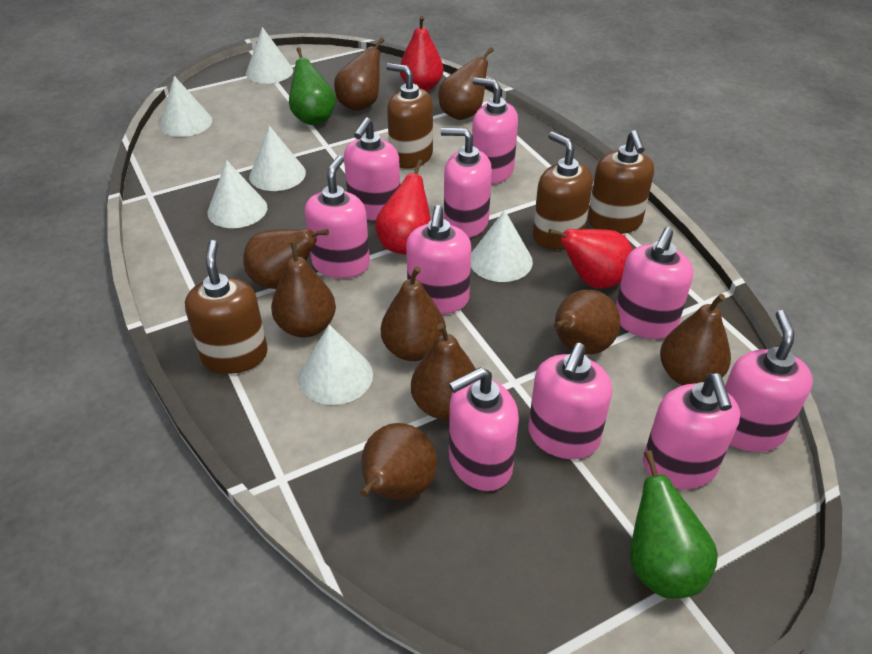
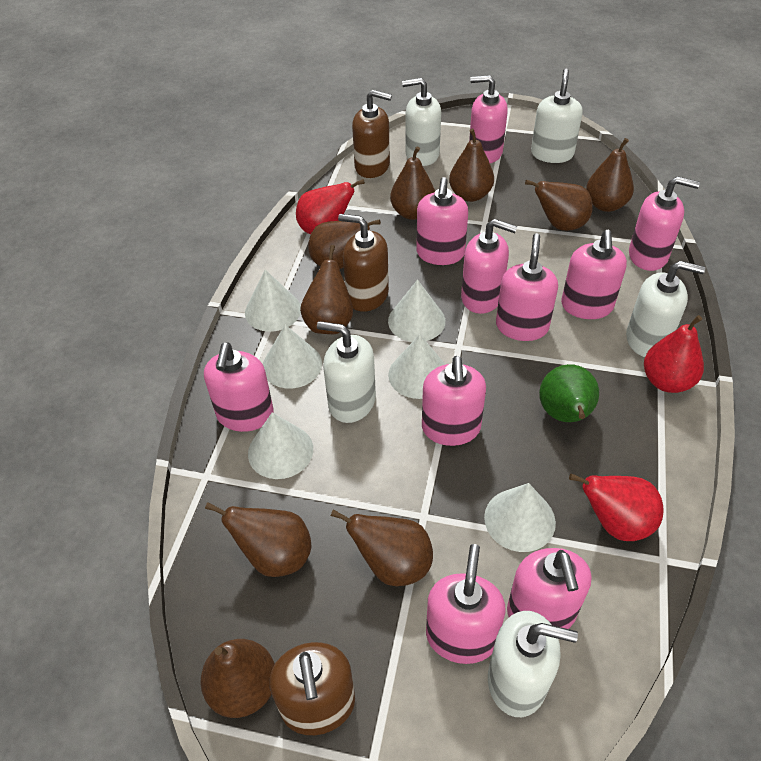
brown soap dispenser: 4 -> 3
green pear: 2 -> 1
white soap dispenser: 0 -> 5

